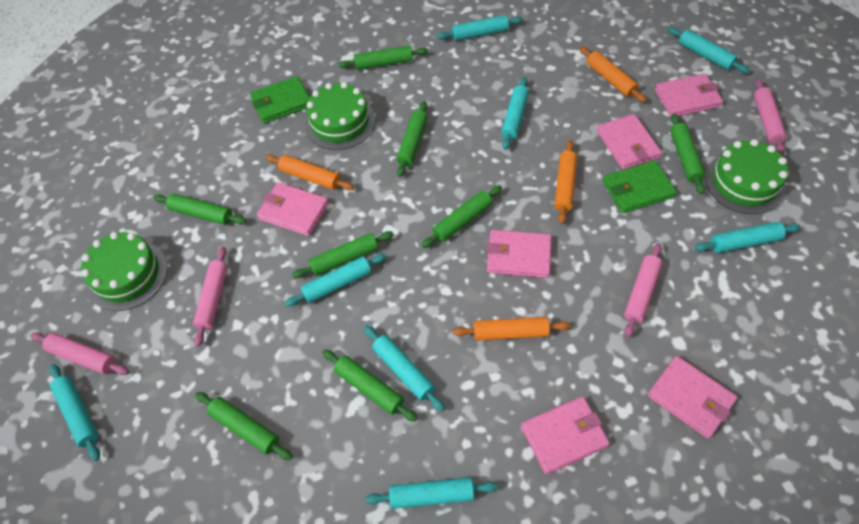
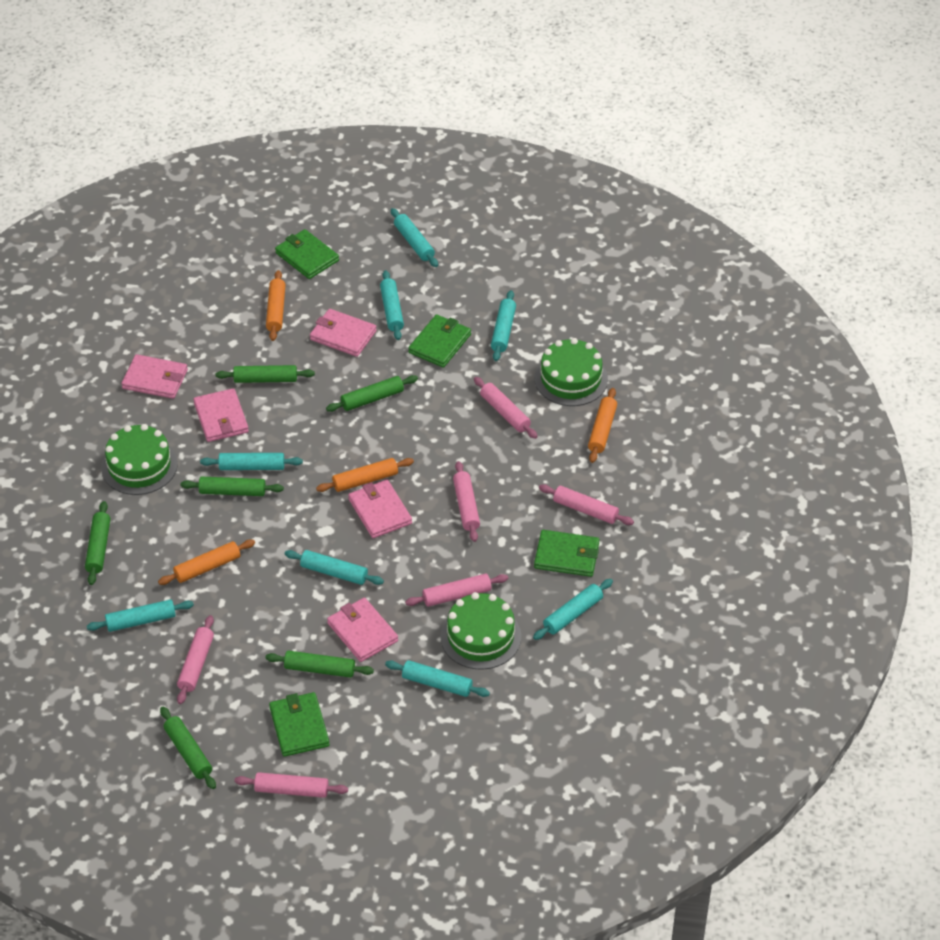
green rolling pin: 8 -> 6
green wallet: 2 -> 4
pink rolling pin: 4 -> 6
pink wallet: 6 -> 5

